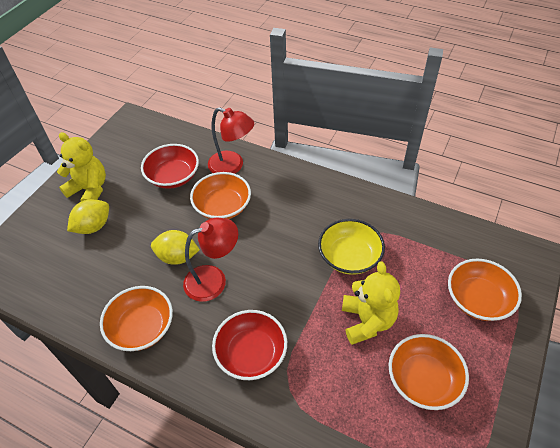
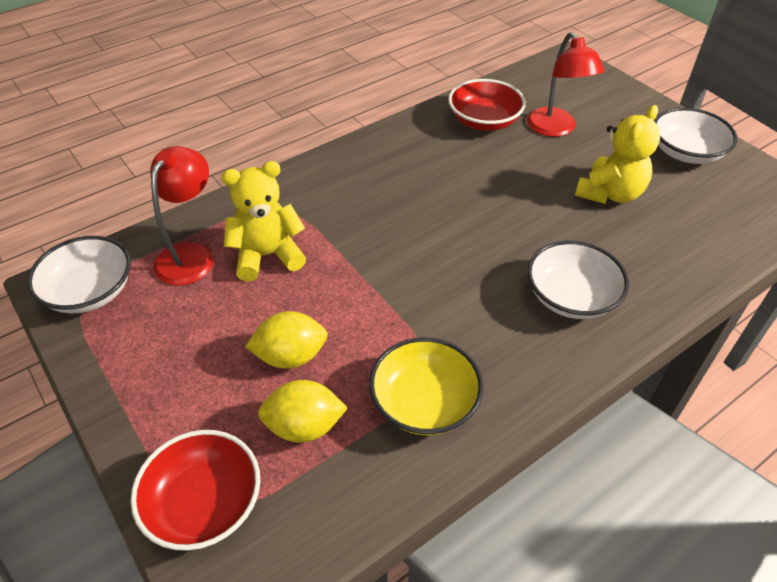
orange bowl: 4 -> 0
white bowl: 0 -> 3

